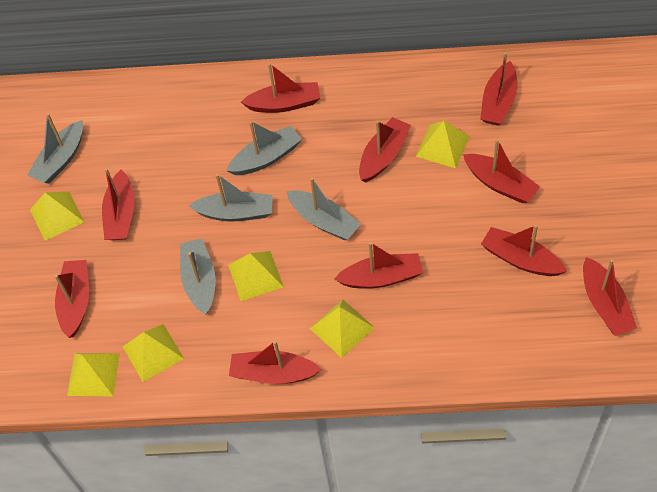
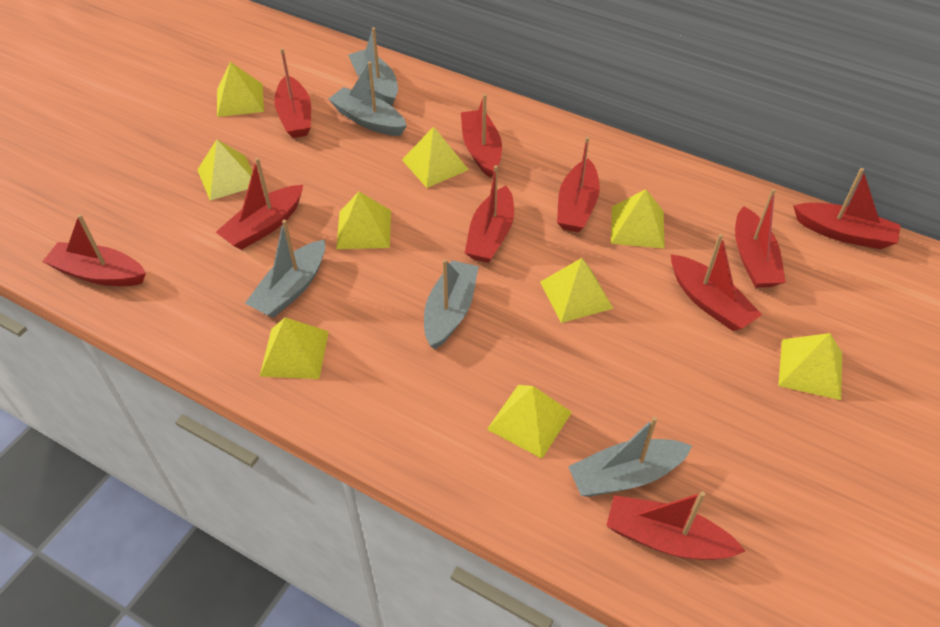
yellow pyramid: 6 -> 9

